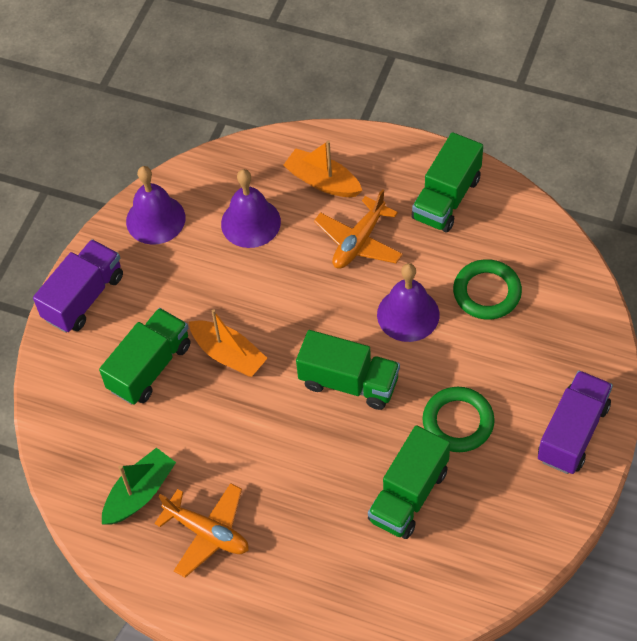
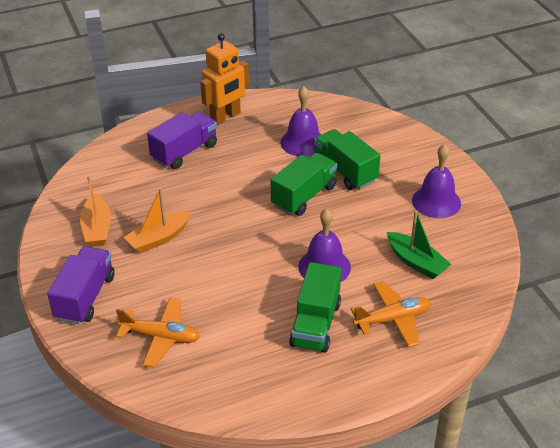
green ring: 2 -> 0
green truck: 4 -> 3
orange robot: 0 -> 1

